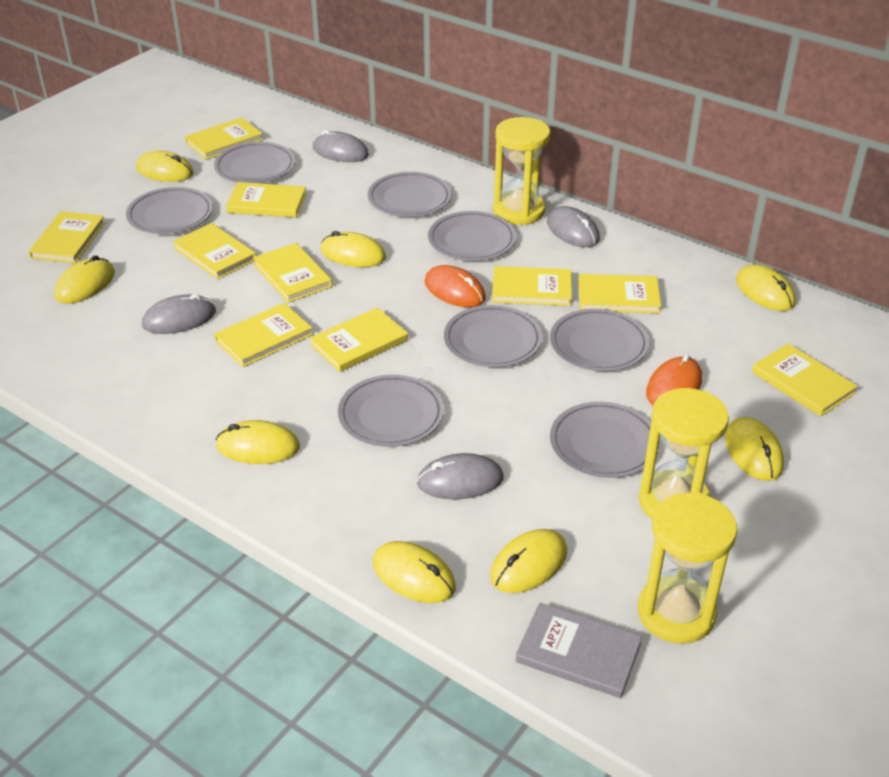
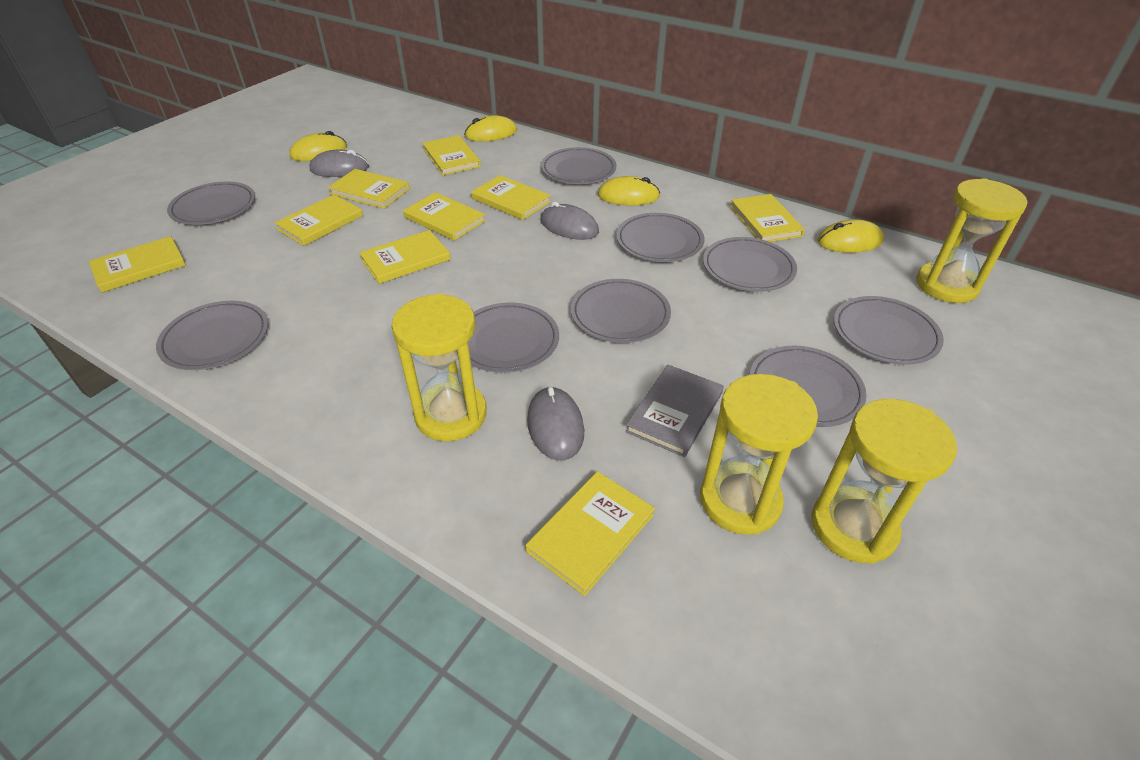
grey mouse: 4 -> 3
grey plate: 8 -> 9
orange mouse: 2 -> 0
yellow book: 10 -> 9
yellow hourglass: 3 -> 4
yellow mouse: 8 -> 4

